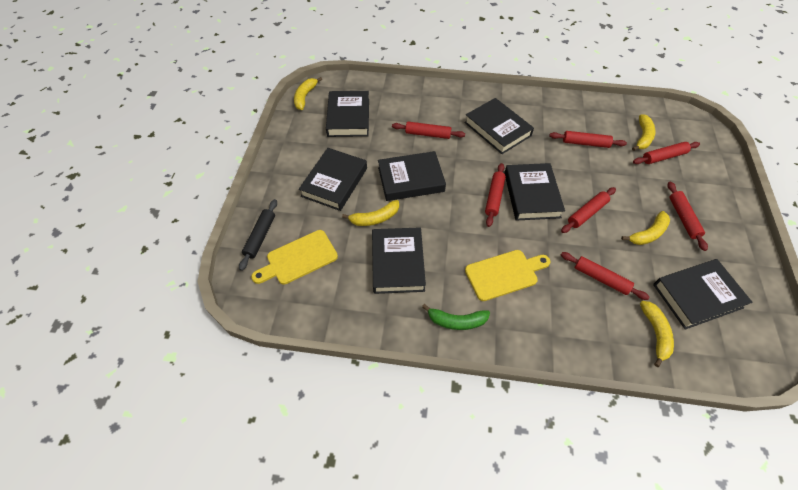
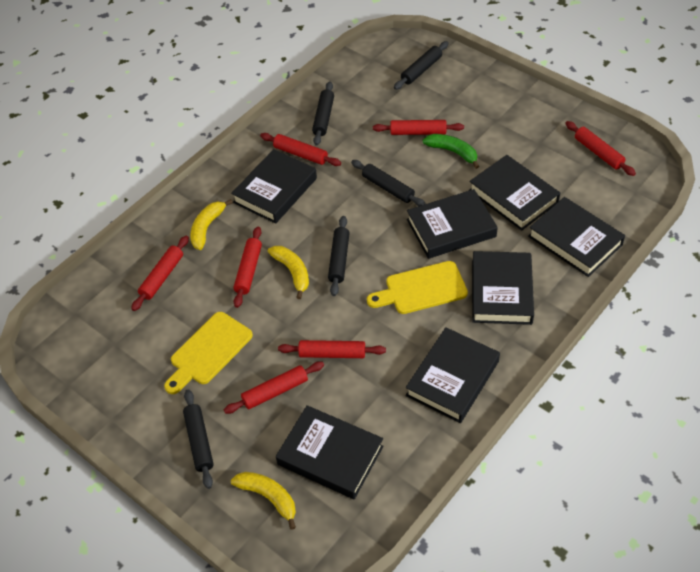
black rolling pin: 1 -> 5
yellow banana: 5 -> 3

